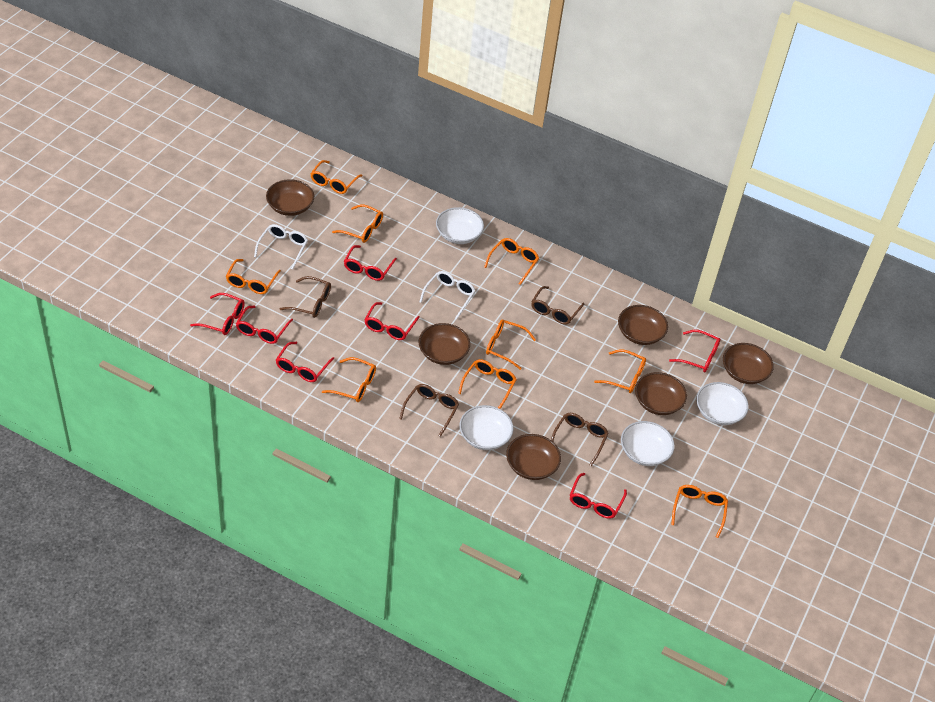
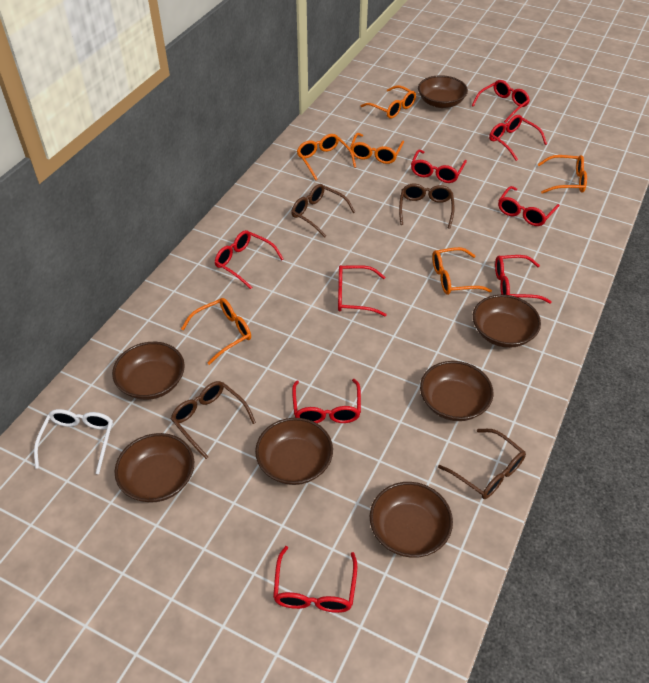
brown bowl: 6 -> 7
orange glasses: 9 -> 6
red glasses: 7 -> 9
white bowl: 4 -> 0
white glasses: 2 -> 1

